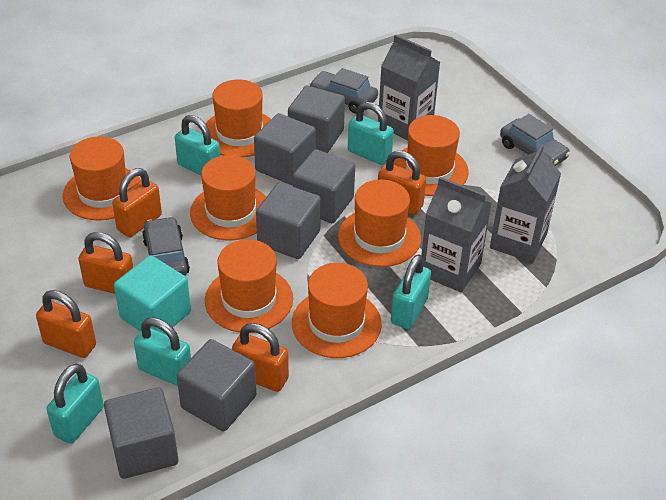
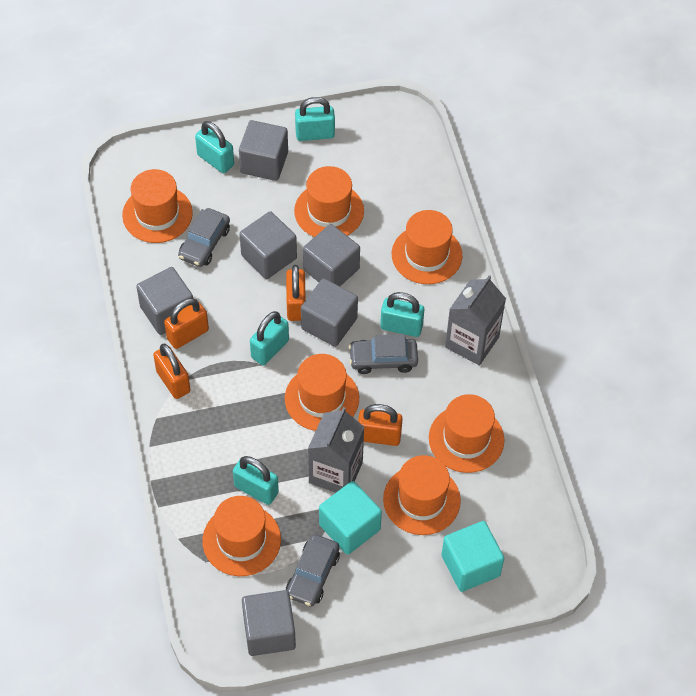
grey carton: 3 -> 2
orange padlock: 5 -> 4
turquoise cube: 1 -> 2

